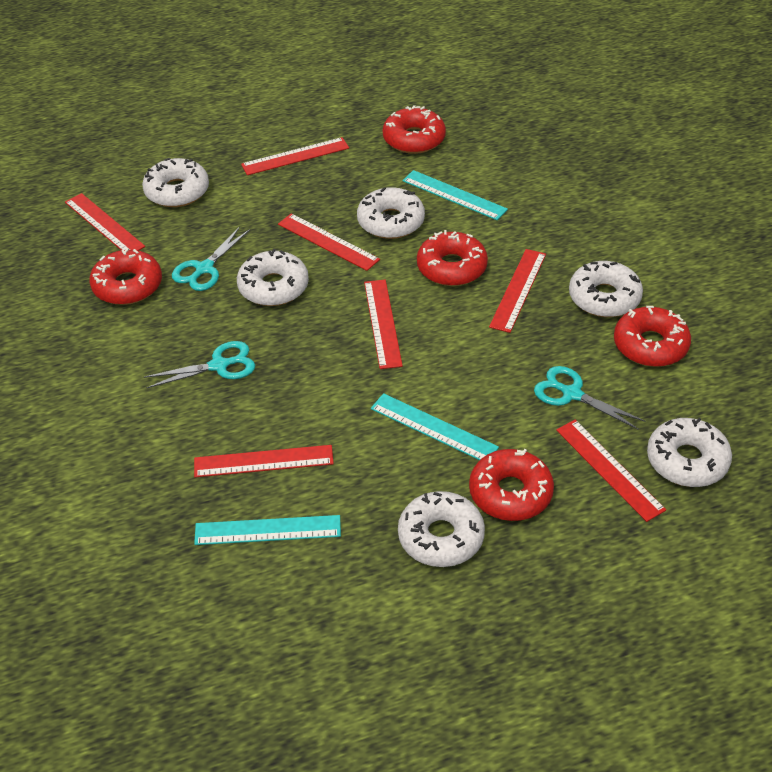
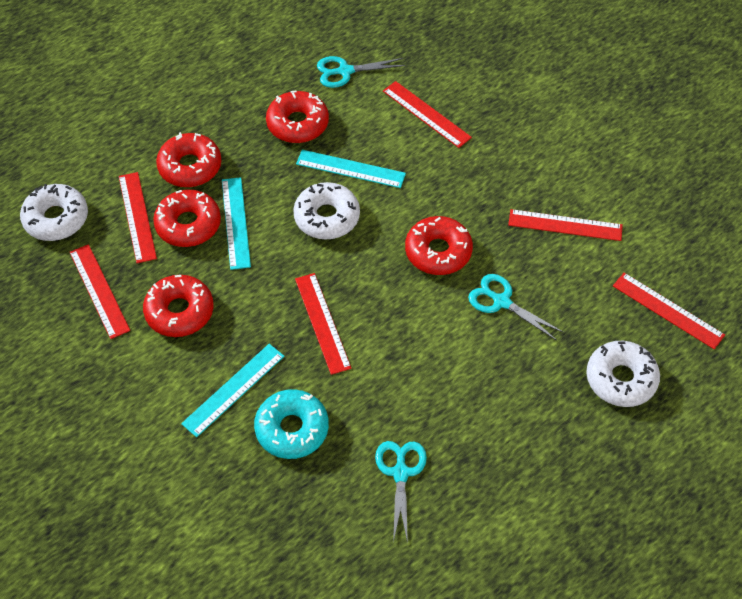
red ruler: 7 -> 6
turquoise donut: 0 -> 1
white donut: 6 -> 3

